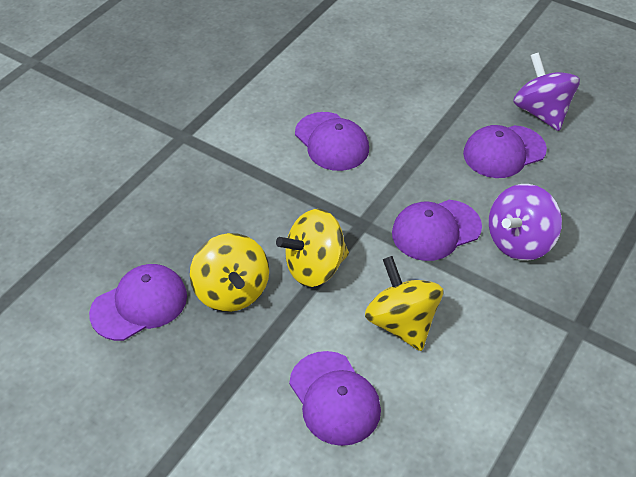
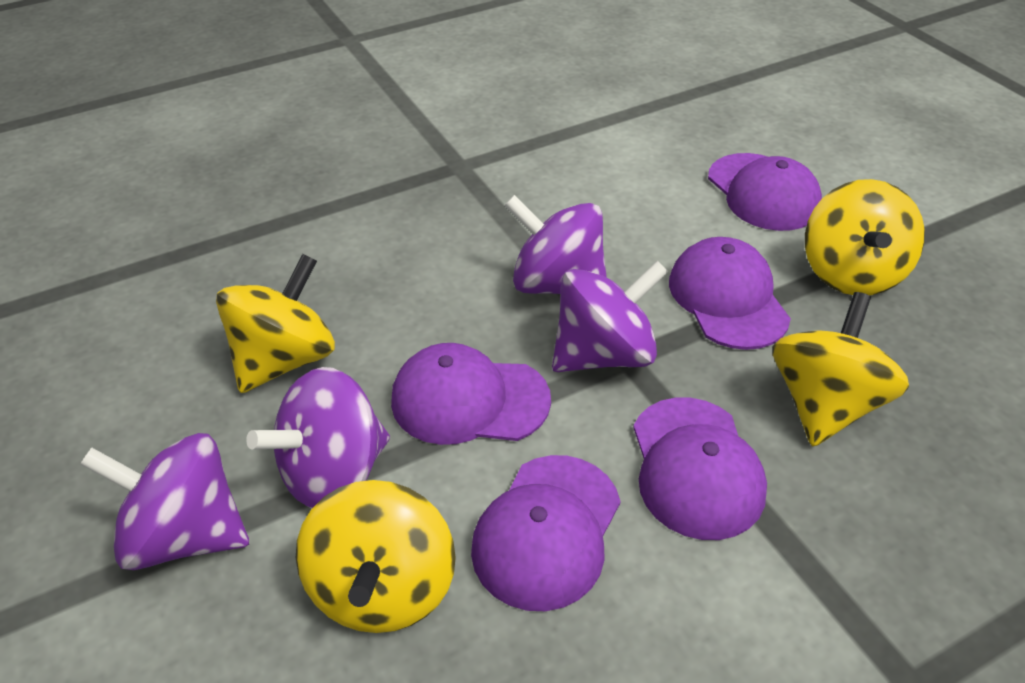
purple spinning top: 2 -> 4
yellow spinning top: 3 -> 4

